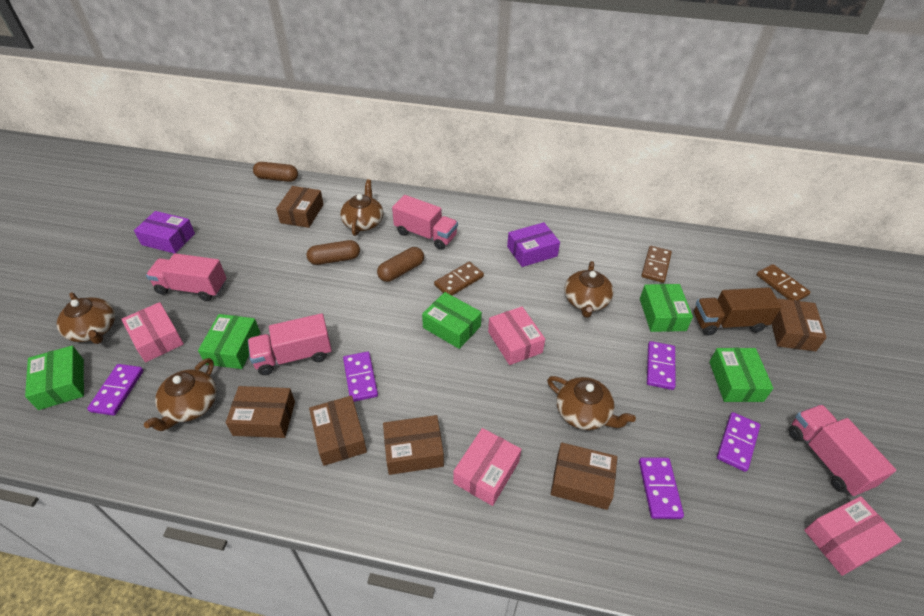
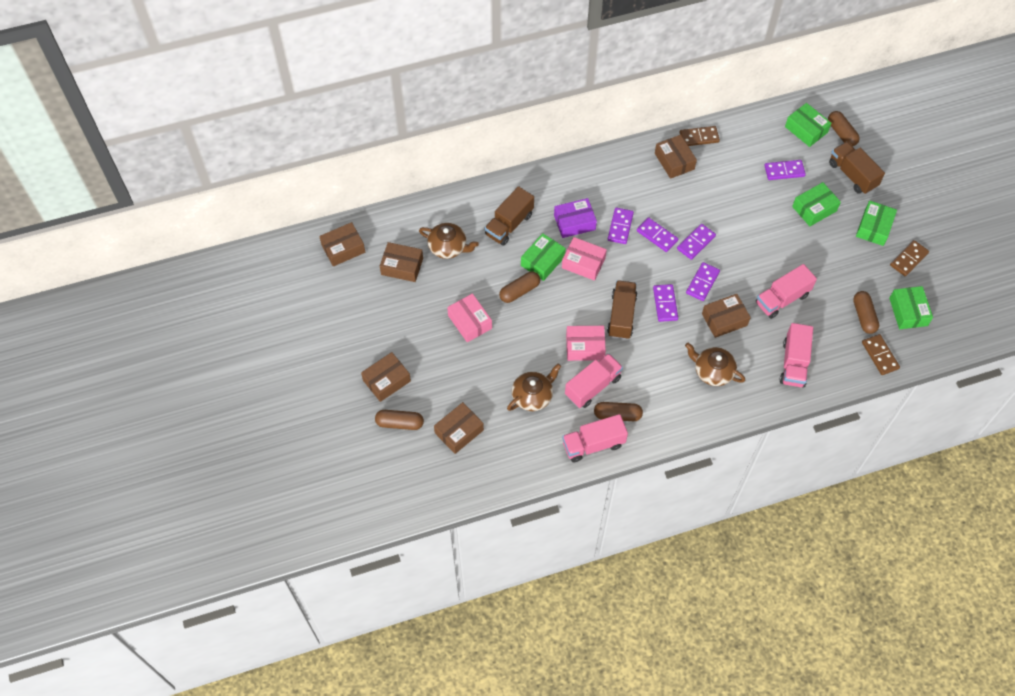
brown capsule: 3 -> 5
brown teapot: 5 -> 3
brown truck: 1 -> 3
pink box: 4 -> 3
purple box: 2 -> 1
purple domino: 5 -> 6

